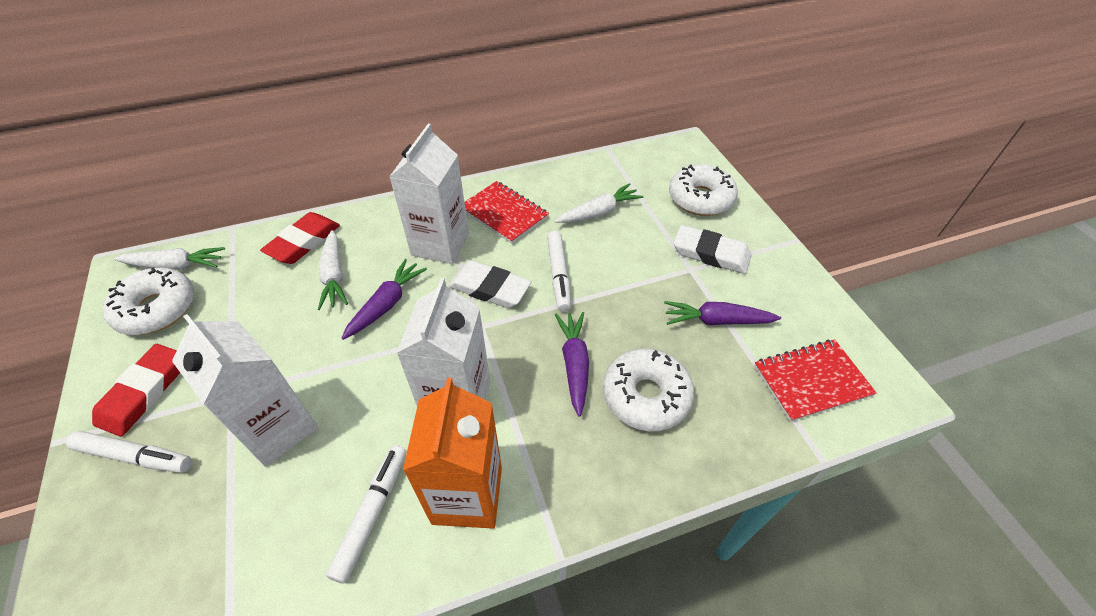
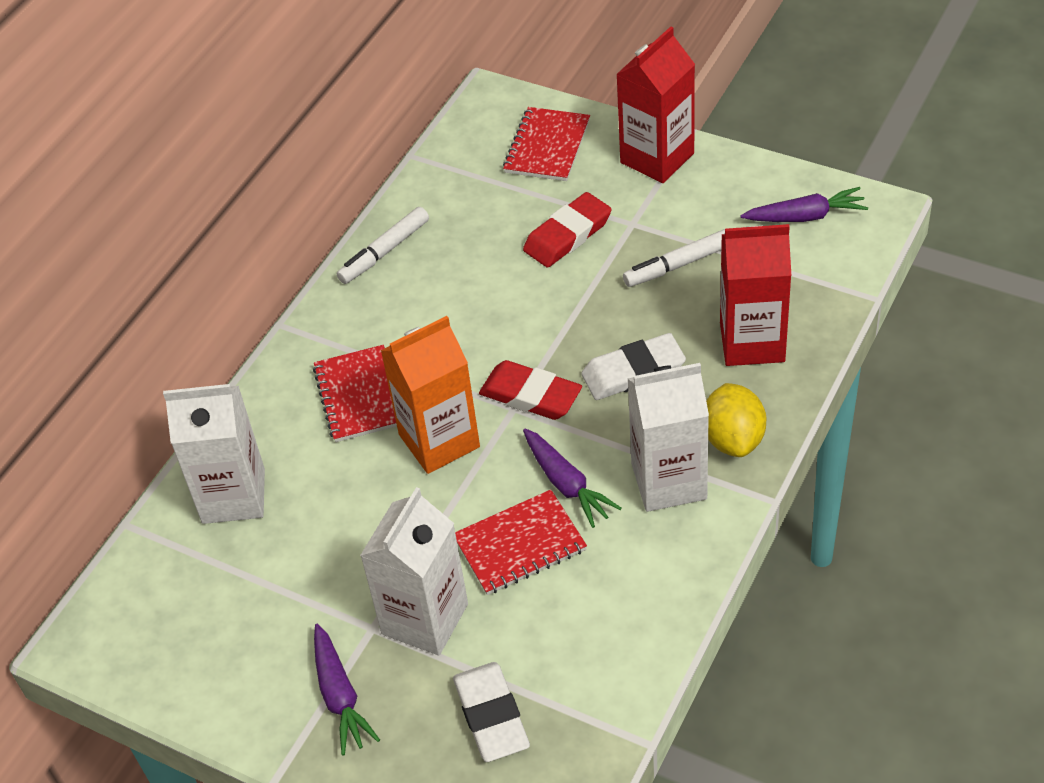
red carton: 0 -> 2
red notebook: 2 -> 3
white carrot: 3 -> 0
white donut: 3 -> 0
white marker: 3 -> 2
yellow lemon: 0 -> 1

